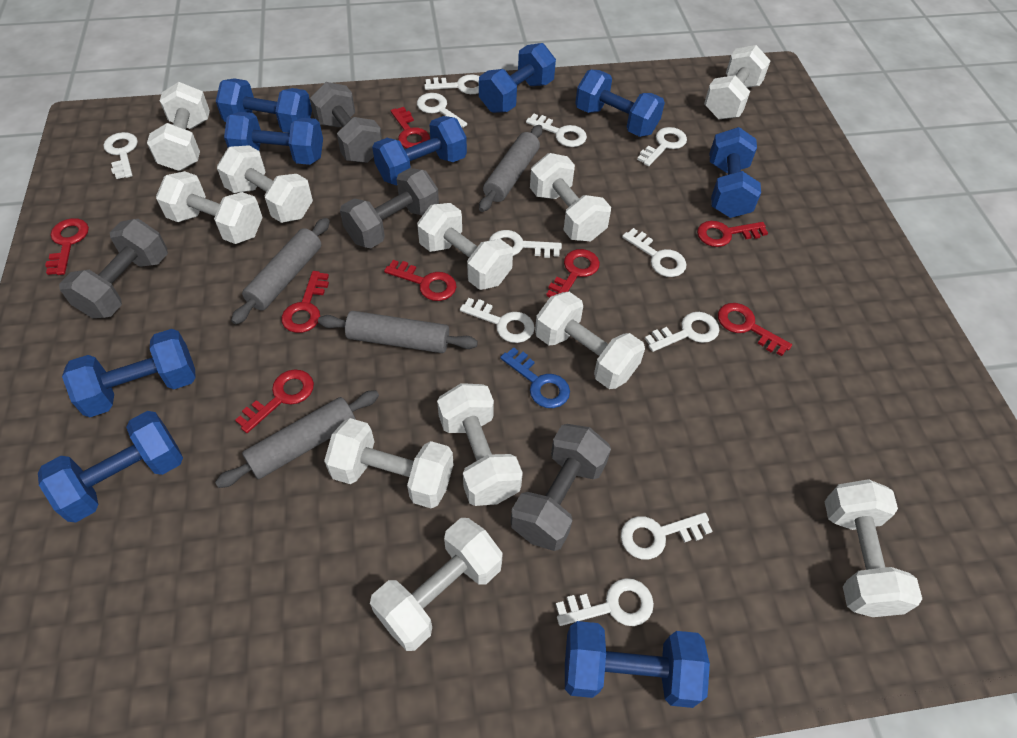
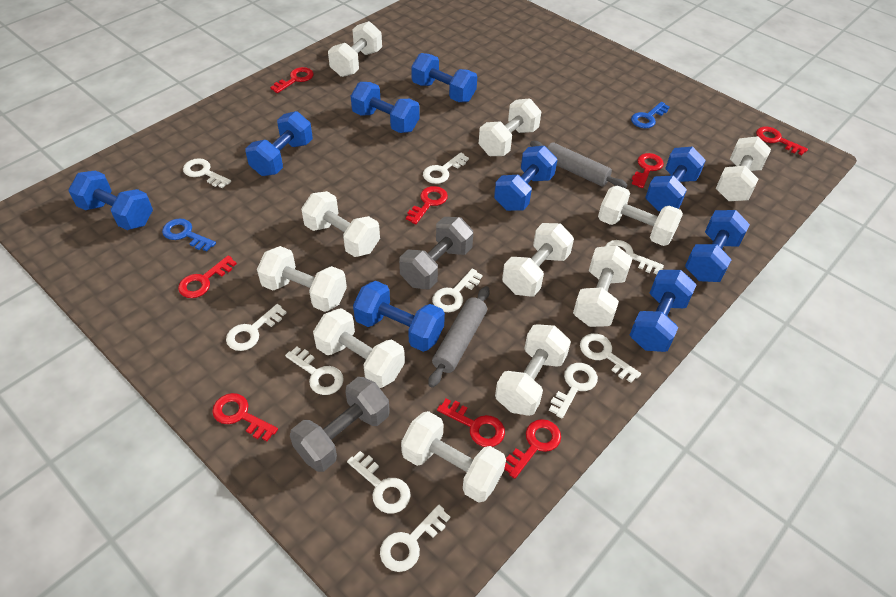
blue key: 1 -> 2
grey dumbbell: 4 -> 2
grey rolling pin: 4 -> 2
white key: 11 -> 10

